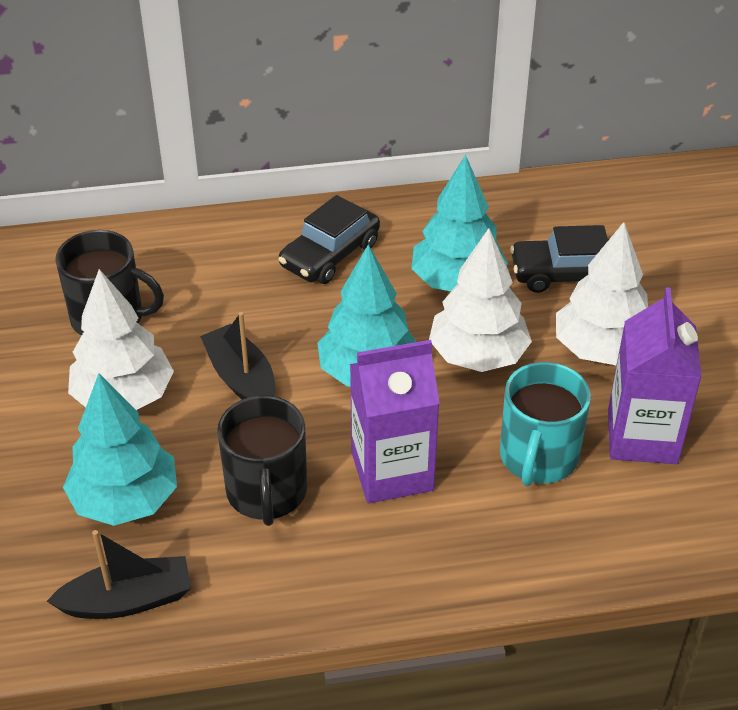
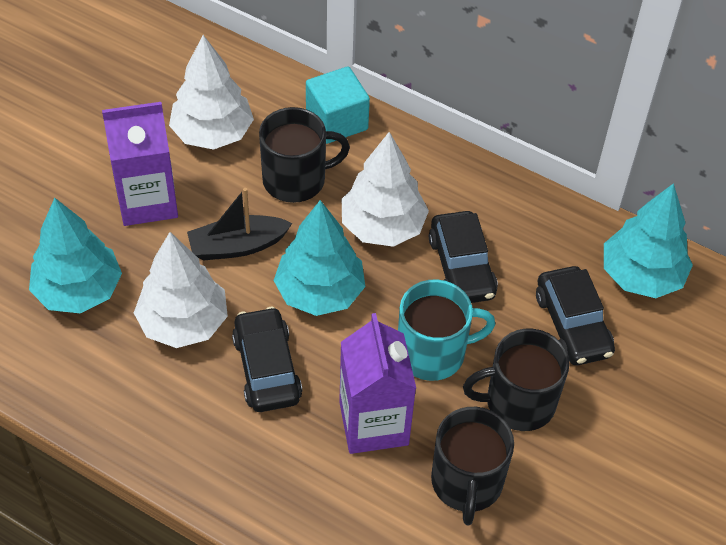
black boat: 2 -> 1
black car: 2 -> 3
black mug: 2 -> 3
turquoise cube: 0 -> 1

